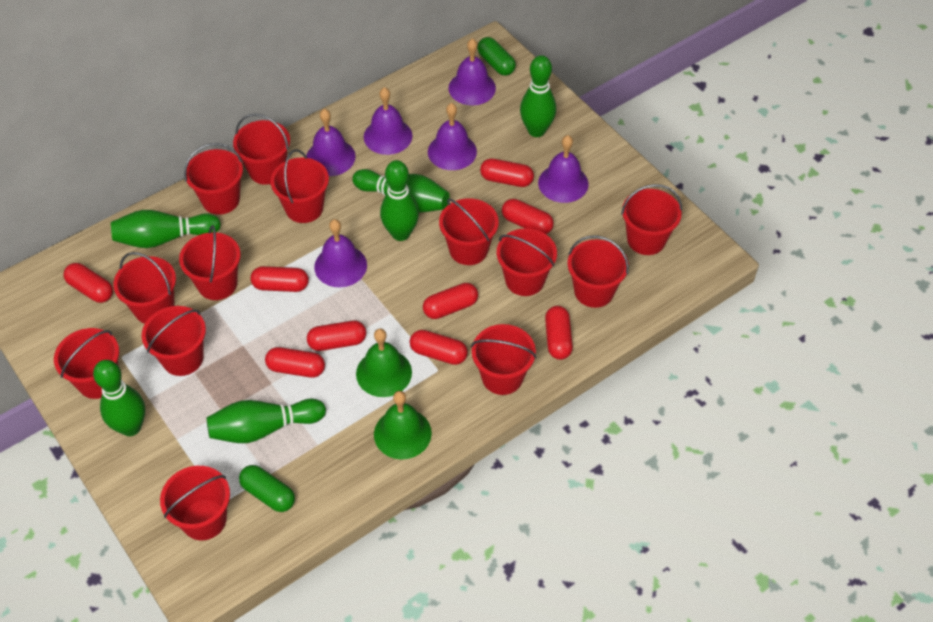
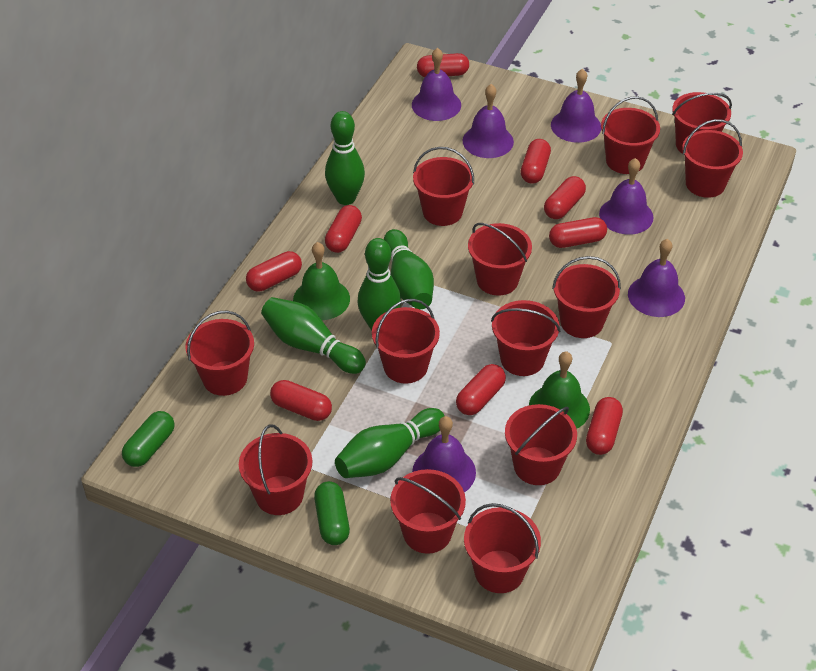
green bowling pin: 6 -> 5

